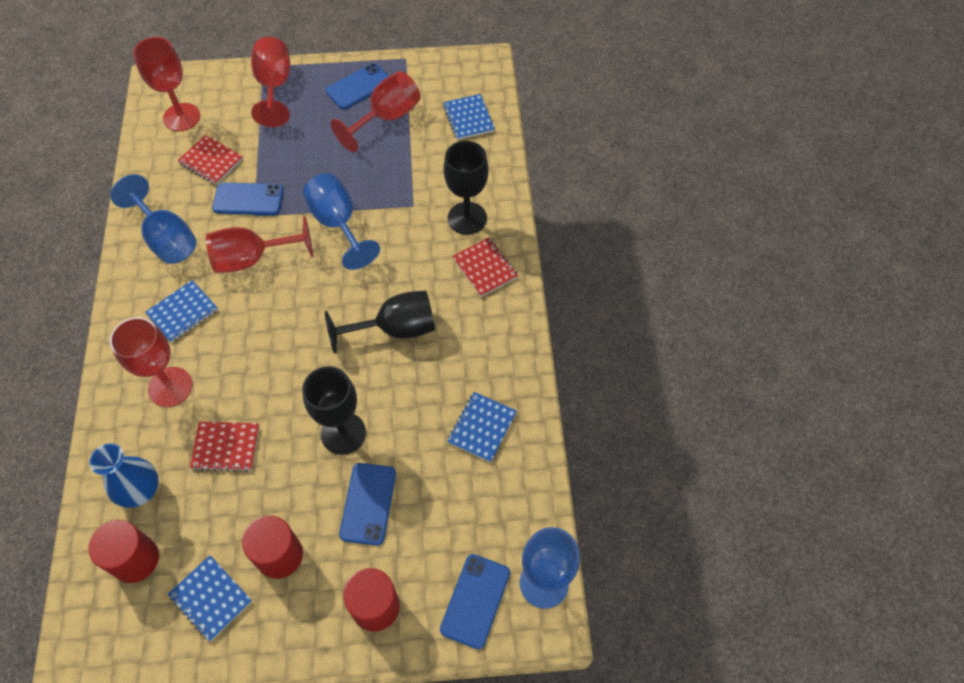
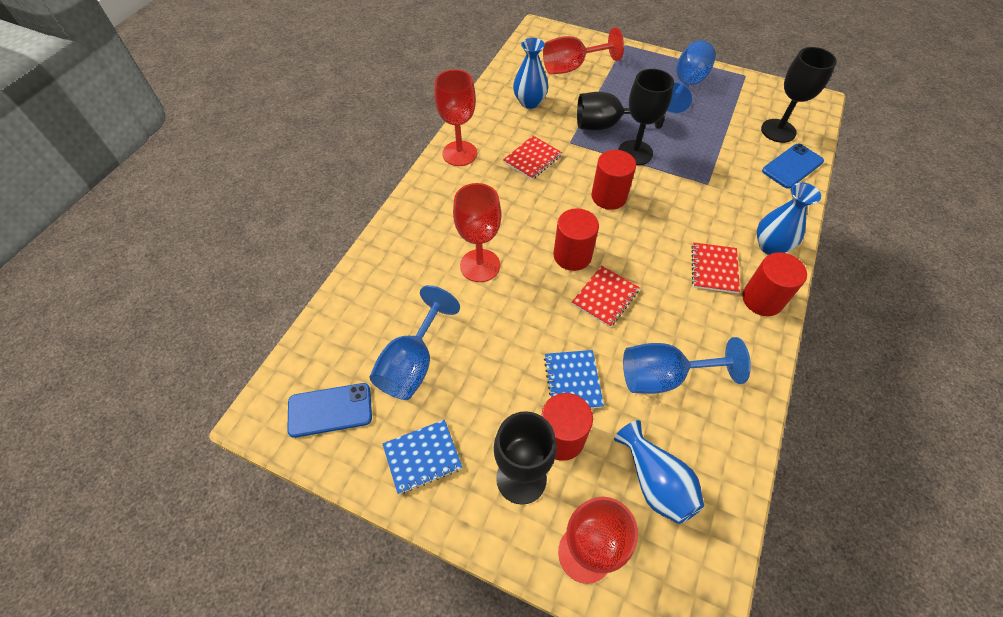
black goblet: 3 -> 4
blue notebook: 4 -> 2
blue phone: 4 -> 2
blue vase: 1 -> 3
red cylinder: 3 -> 4
red goblet: 5 -> 4

